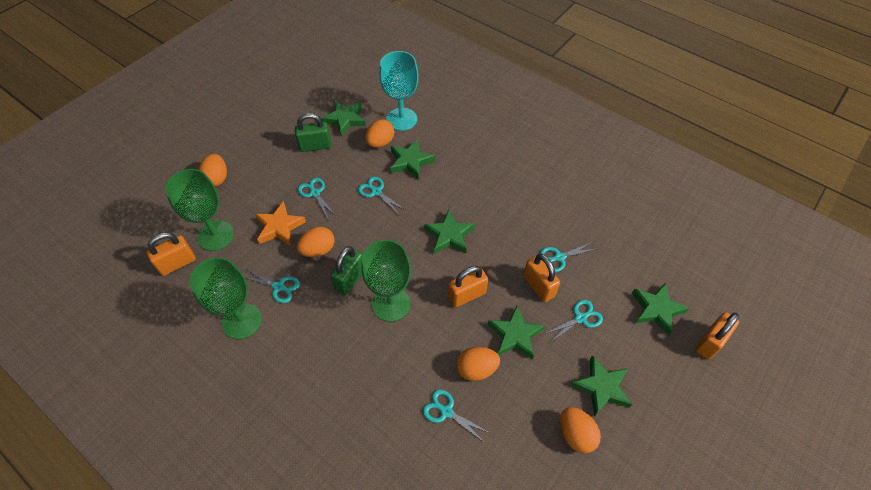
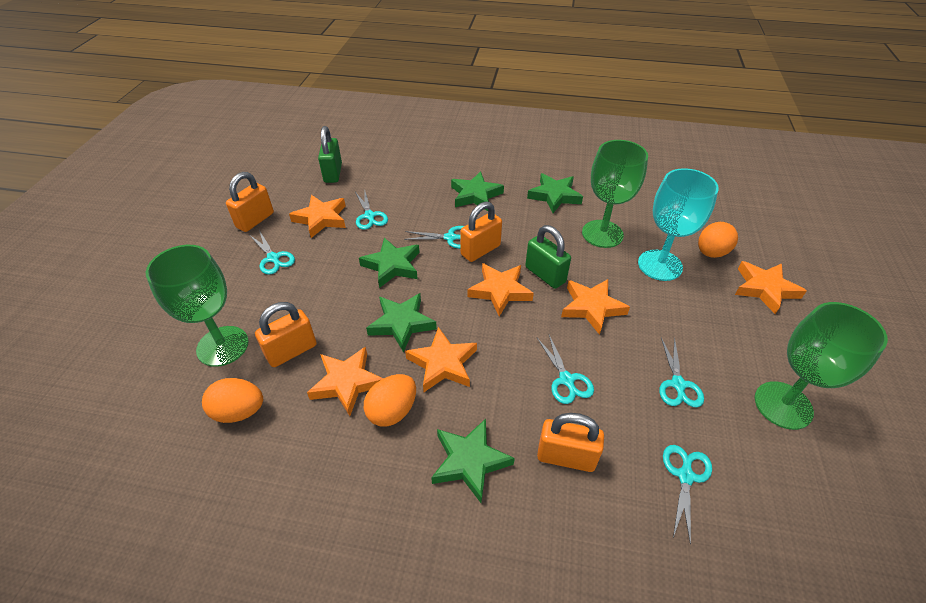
green star: 6 -> 5
orange egg: 5 -> 3
orange star: 1 -> 6

